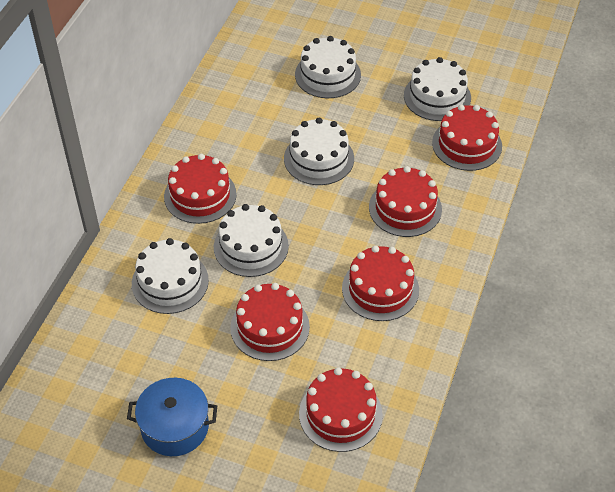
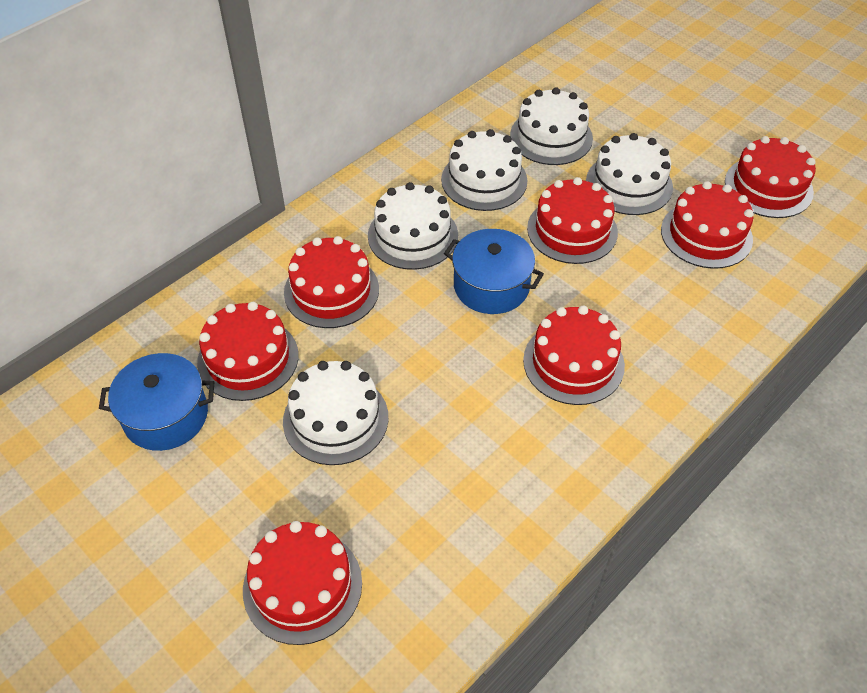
blue pot: 1 -> 2
red cake: 6 -> 7

